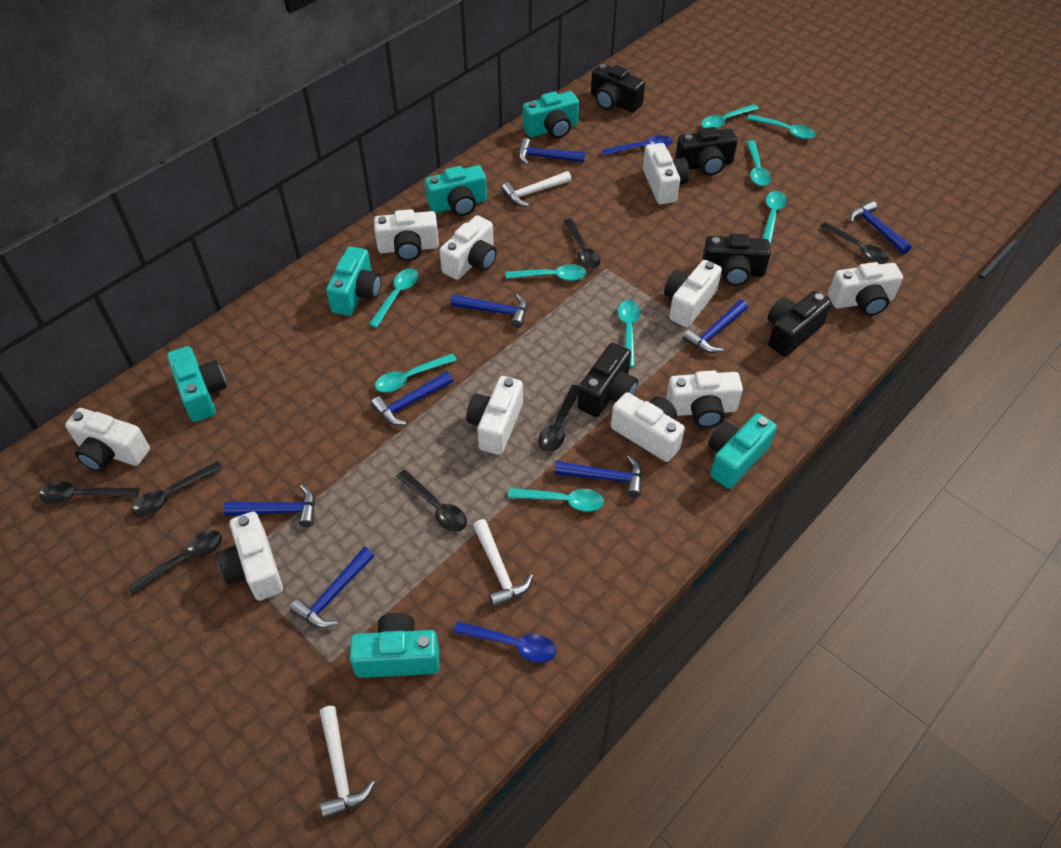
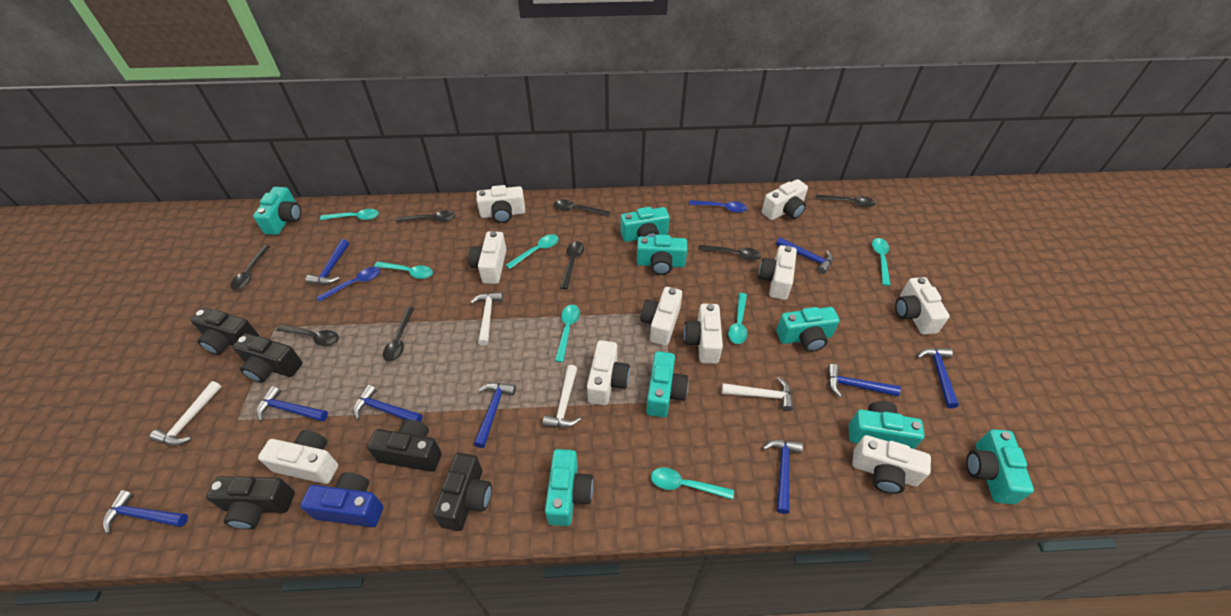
black spoon: 7 -> 8
blue camera: 0 -> 1
blue hammer: 8 -> 9
turquoise camera: 6 -> 8
turquoise spoon: 9 -> 7
white hammer: 3 -> 4

